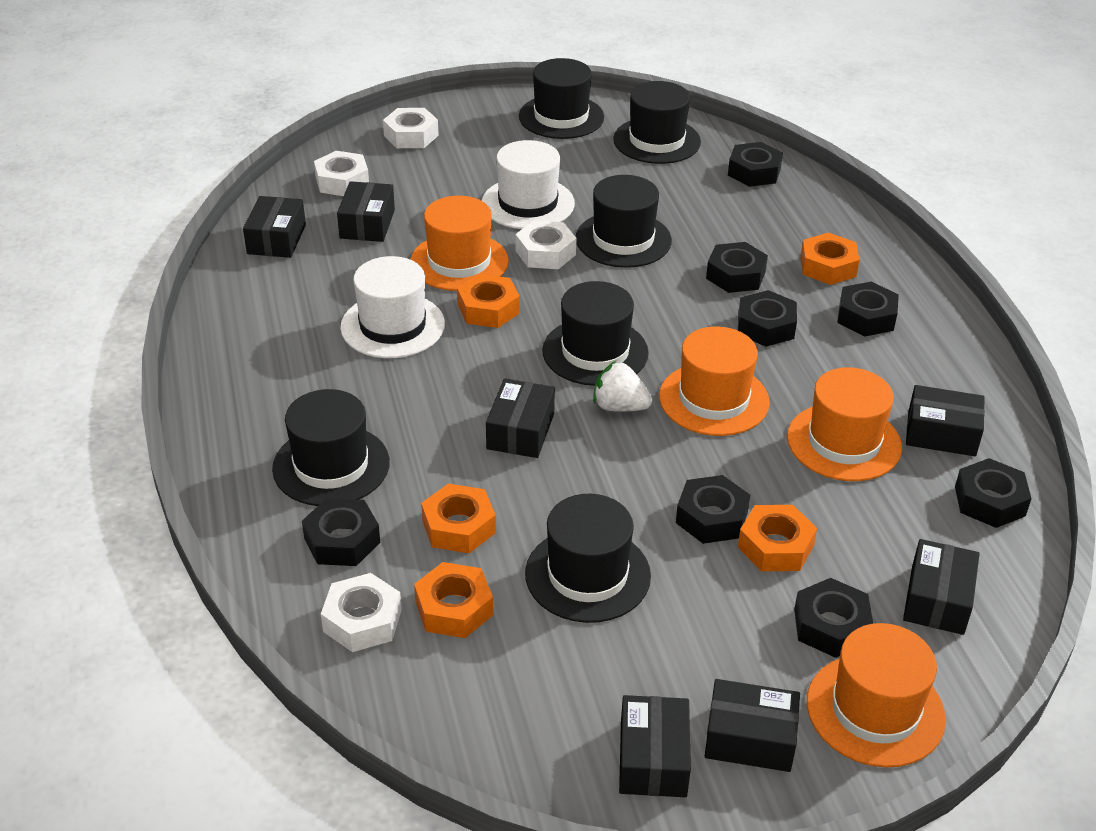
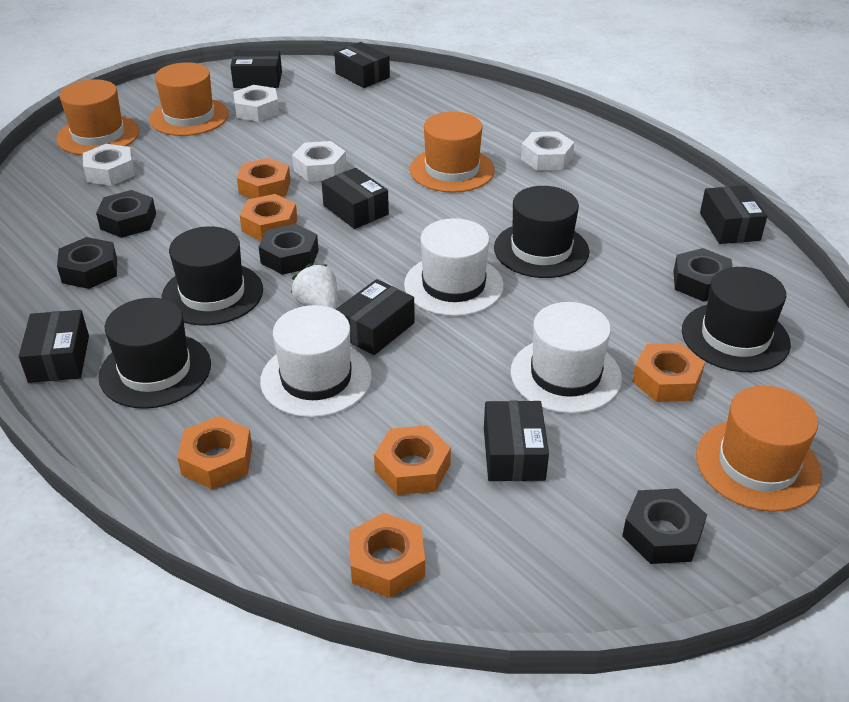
black hat: 6 -> 4
black nut: 8 -> 5
orange nut: 5 -> 6
white hat: 2 -> 3

